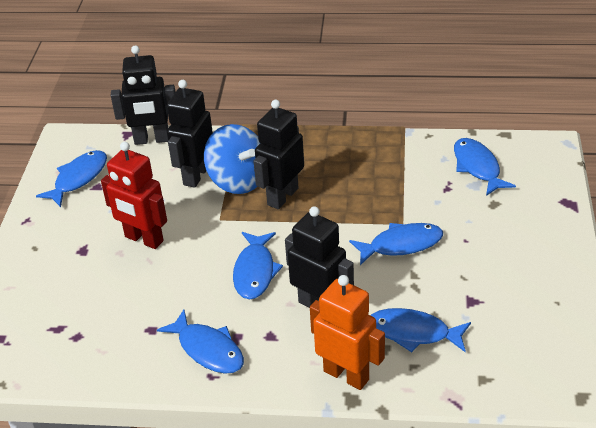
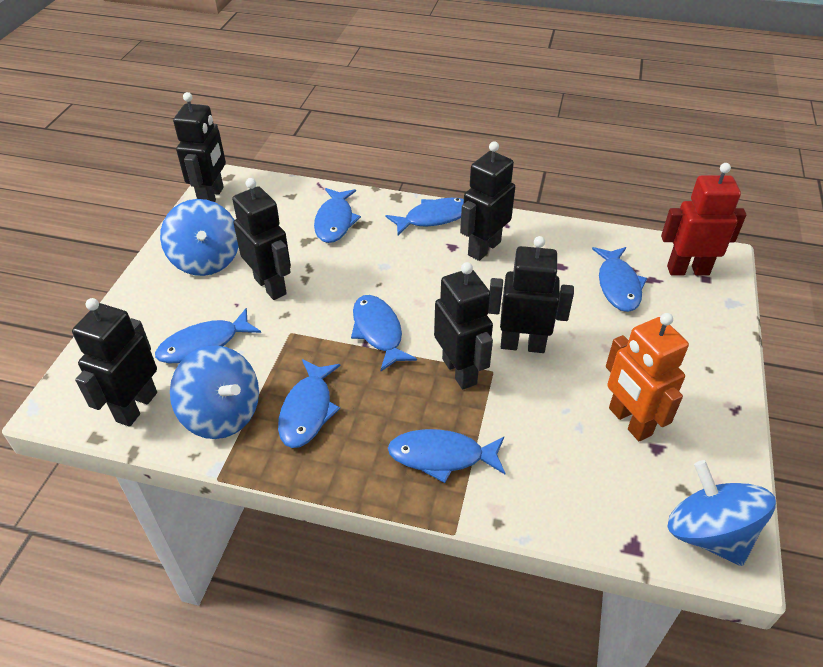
black robot: 4 -> 6
blue fish: 6 -> 7
blue spinning top: 1 -> 3

